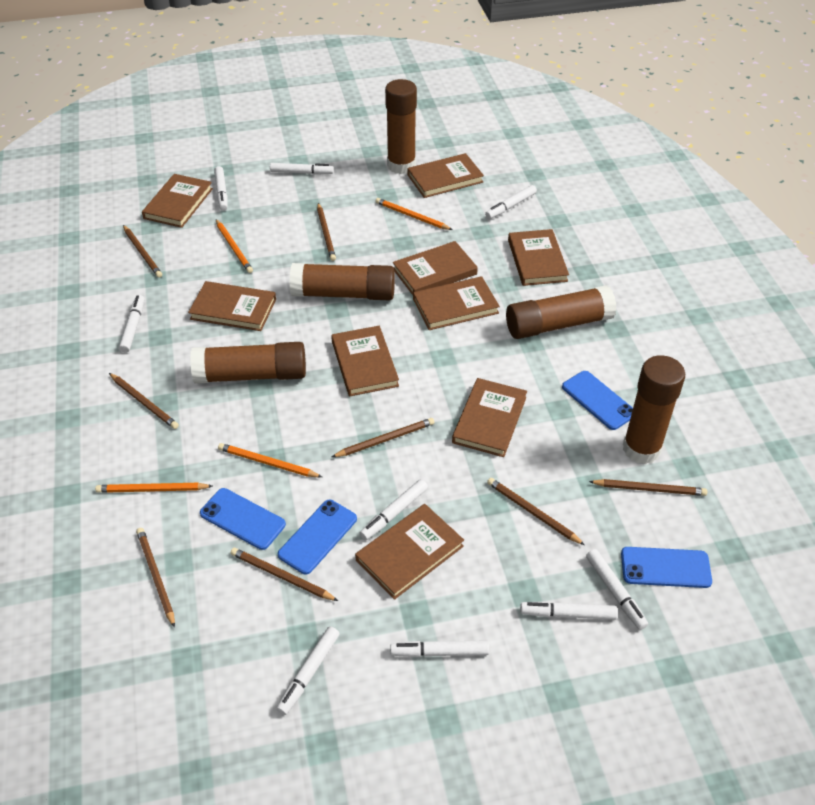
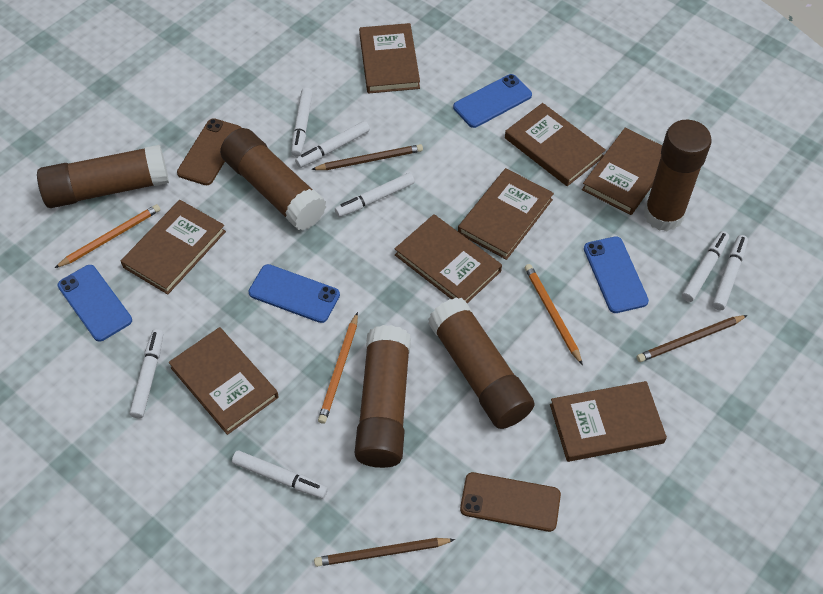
brown book: 9 -> 8
brown pencil: 8 -> 3
brown phone: 0 -> 2
orange pencil: 4 -> 3
white marker: 9 -> 7

